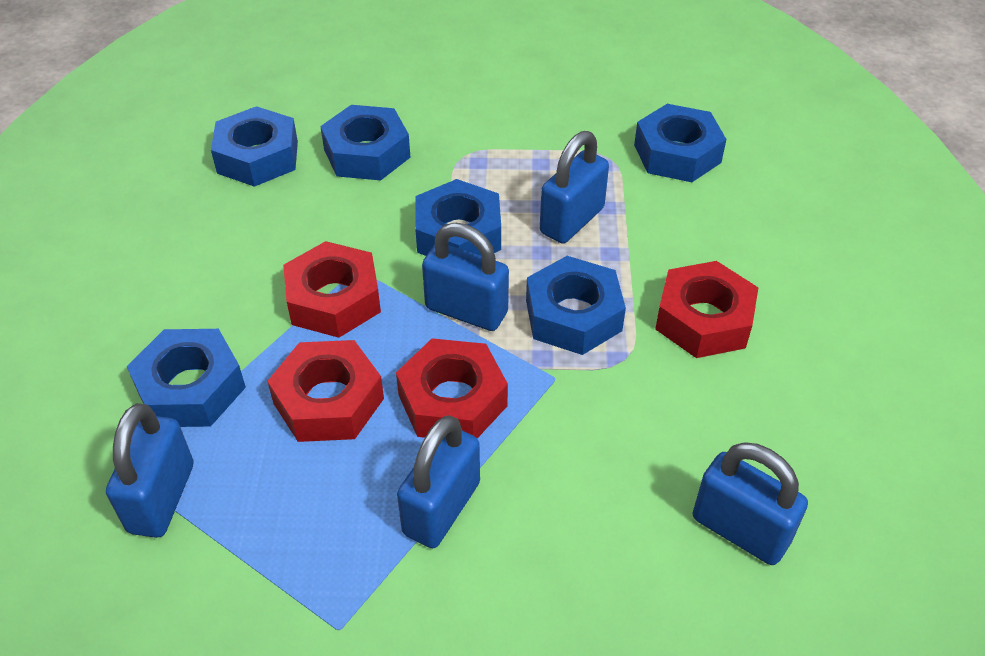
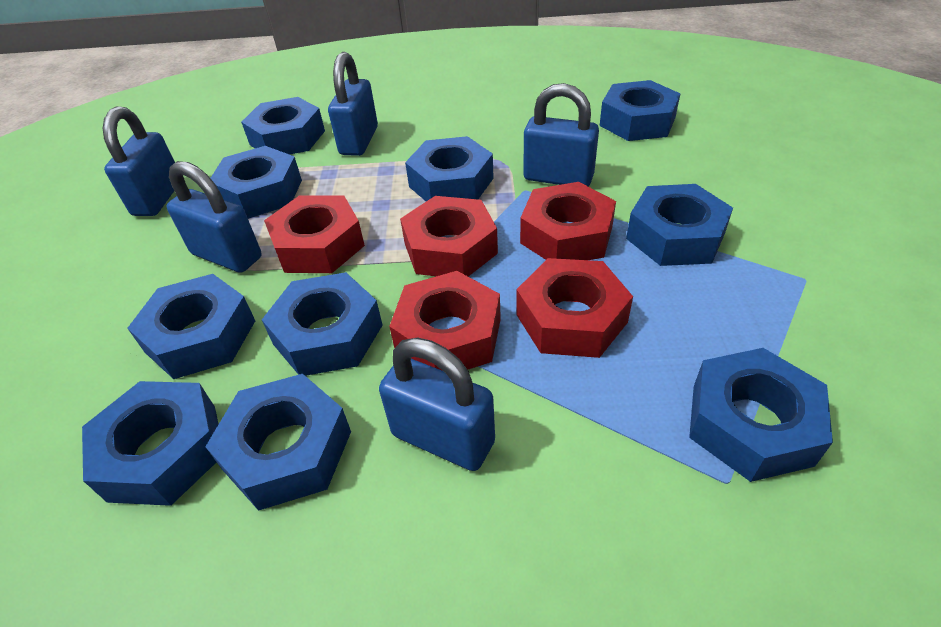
blue nut: 6 -> 10
red nut: 4 -> 5

